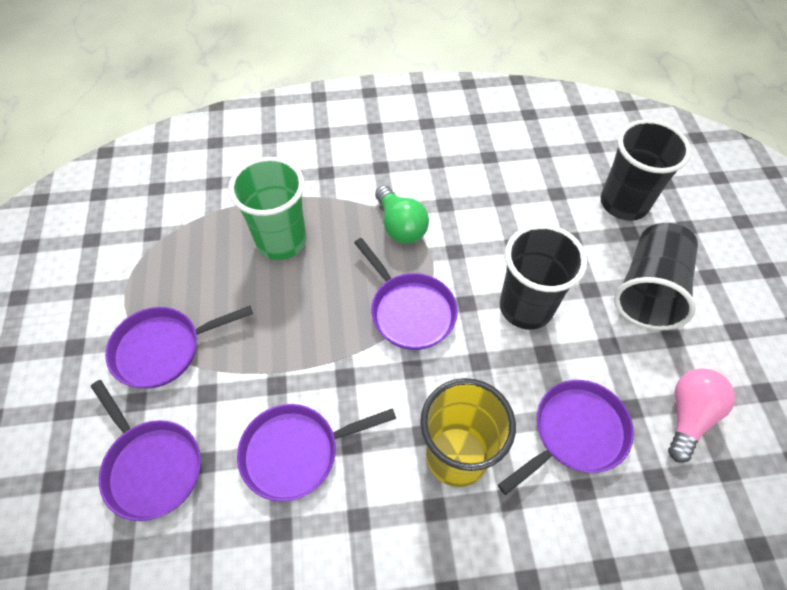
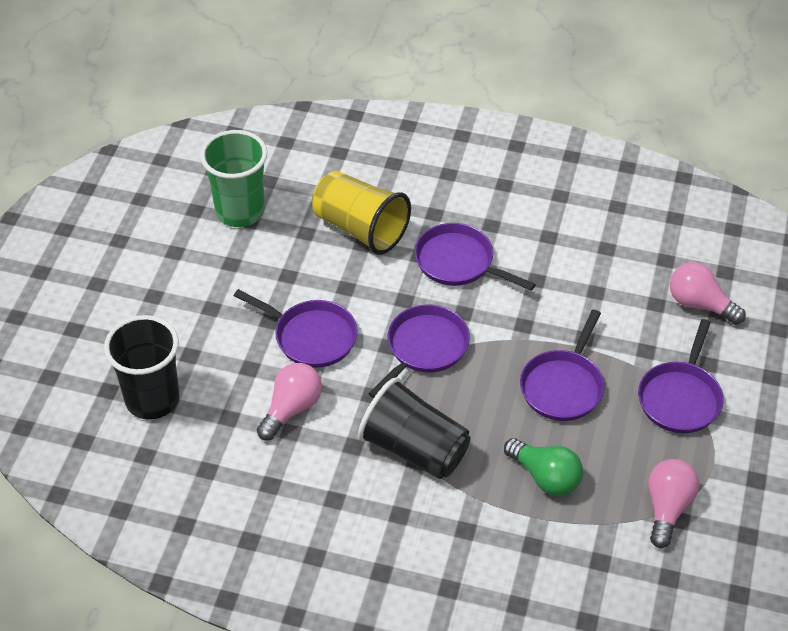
black cup: 3 -> 2
pink light bulb: 1 -> 3

